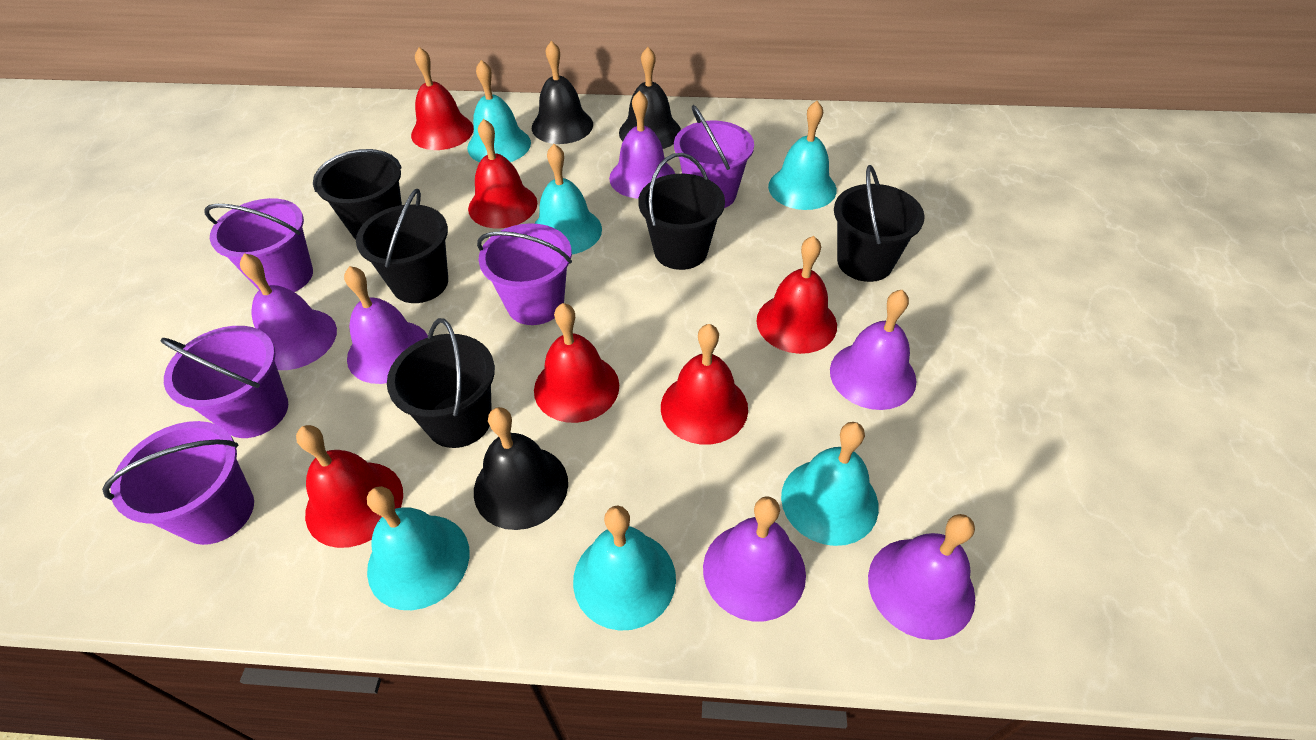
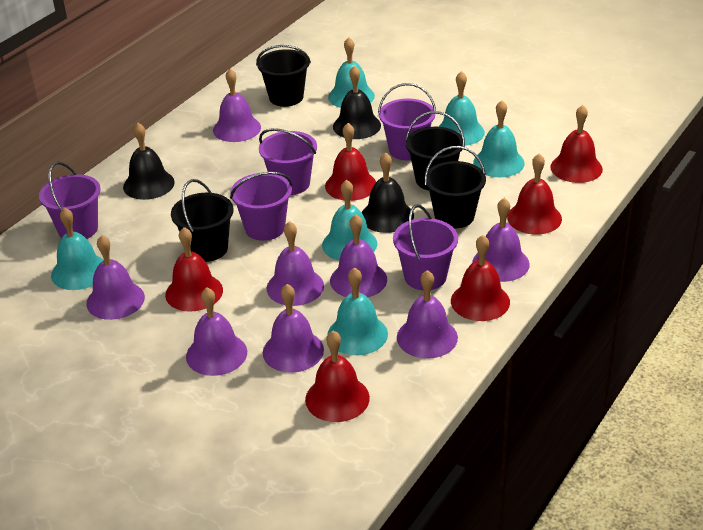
black bucket: 5 -> 4
purple bell: 6 -> 8

